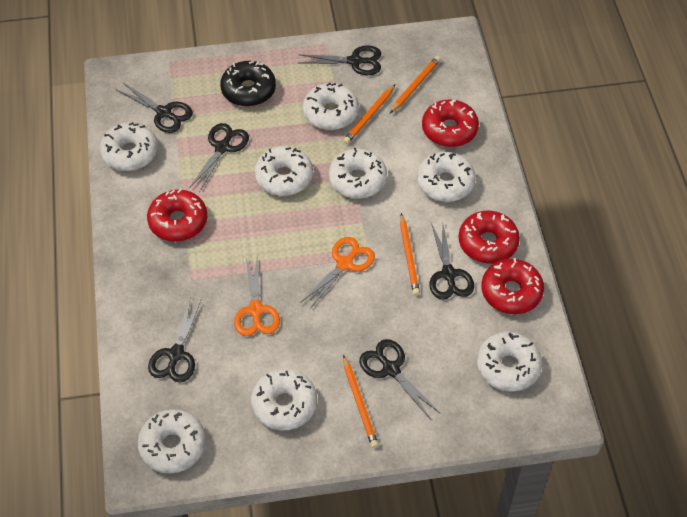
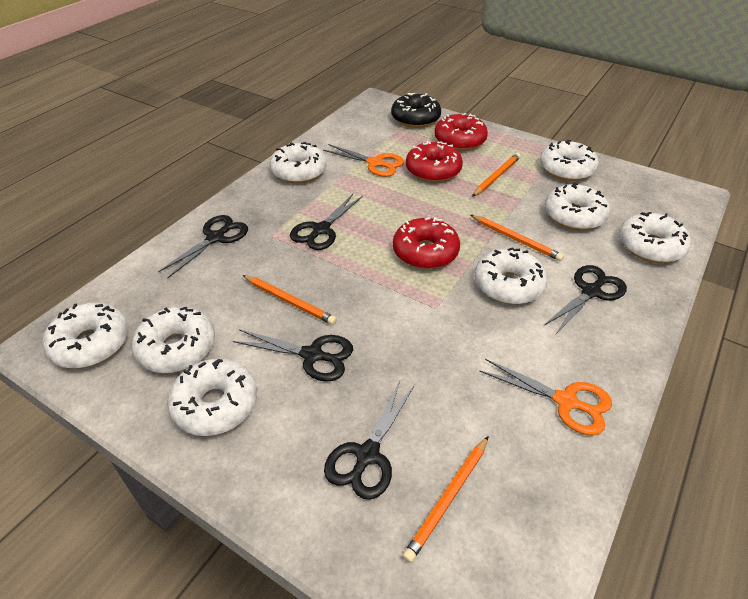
black scissors: 6 -> 5
red donut: 4 -> 3

